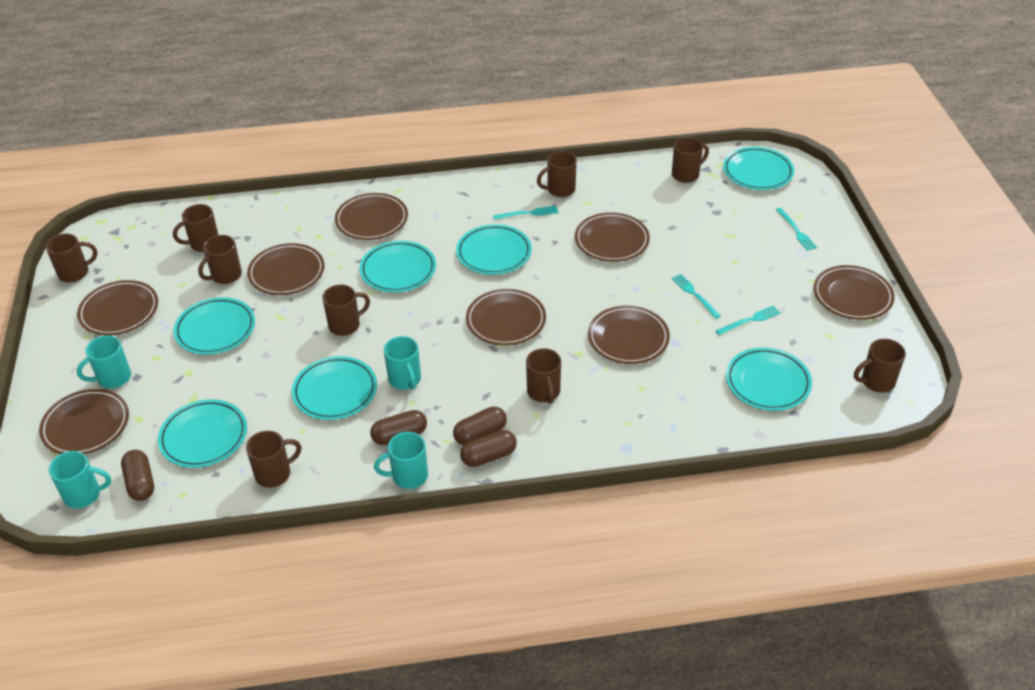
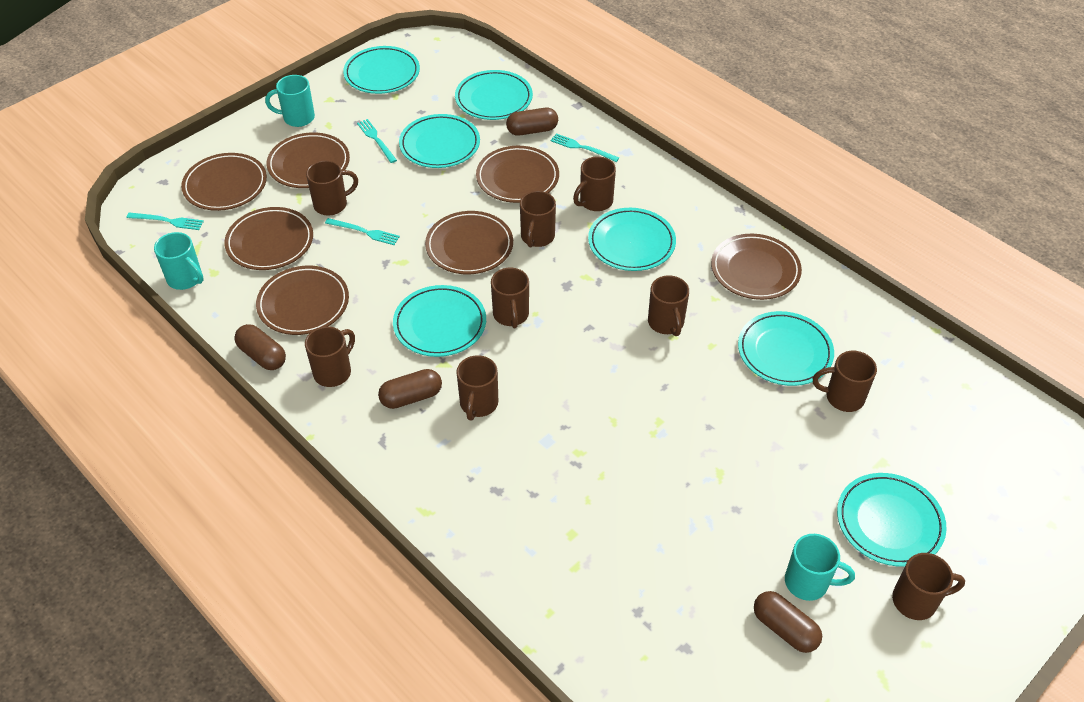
brown plate: 8 -> 7
turquoise mug: 4 -> 3

